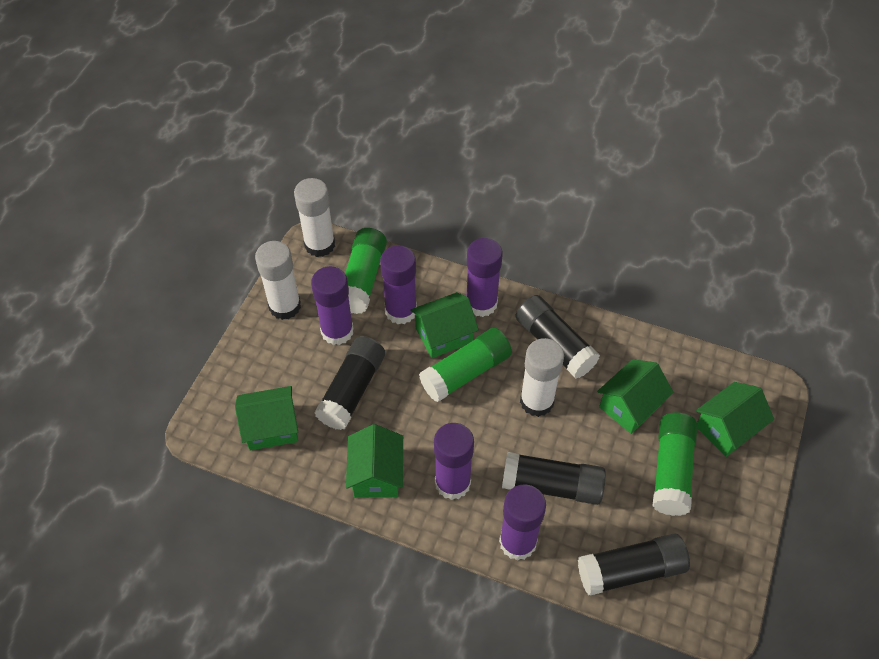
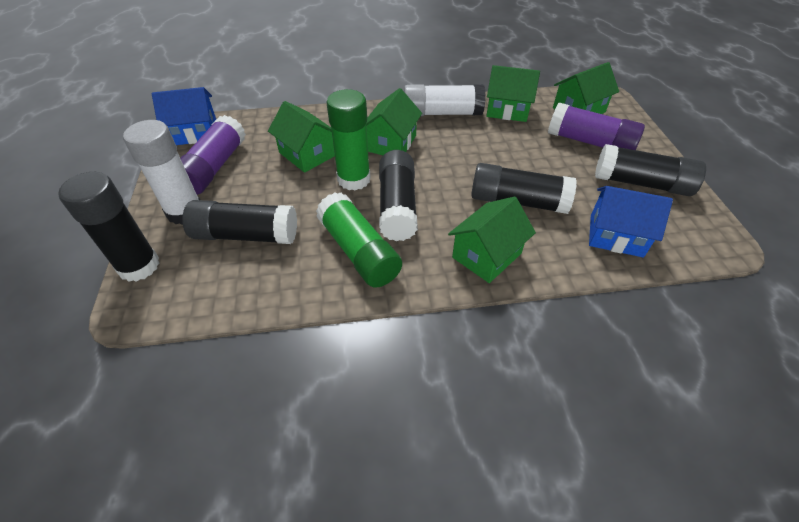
black glue stick: 4 -> 5
blue house: 0 -> 2
green glue stick: 3 -> 2
purple glue stick: 5 -> 2
white glue stick: 3 -> 2

